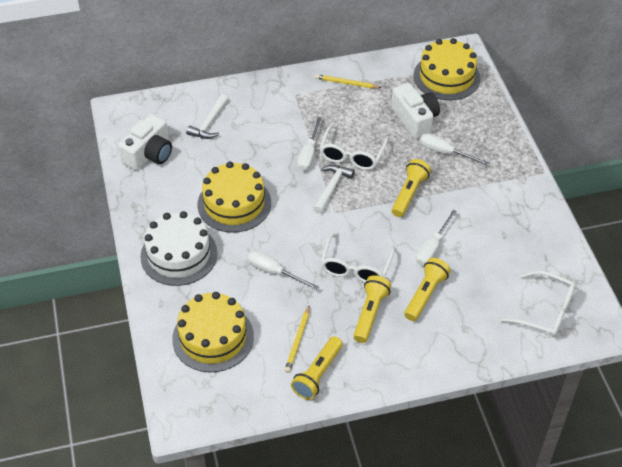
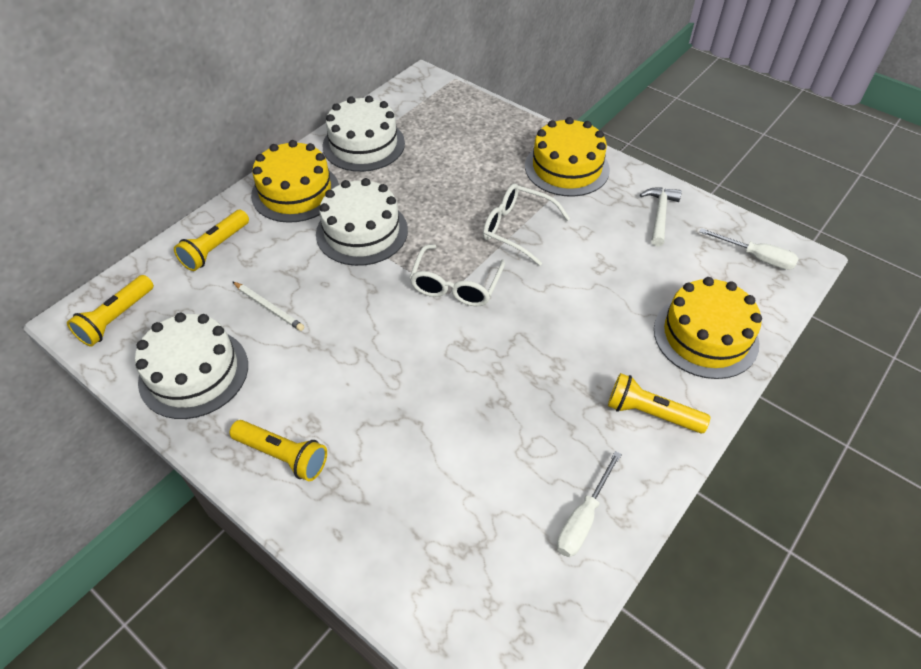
white cake: 1 -> 3
white camera: 2 -> 0
white glasses: 3 -> 2
white hammer: 2 -> 1
white pencil: 0 -> 1
white screwdriver: 4 -> 2
yellow pencil: 2 -> 0

